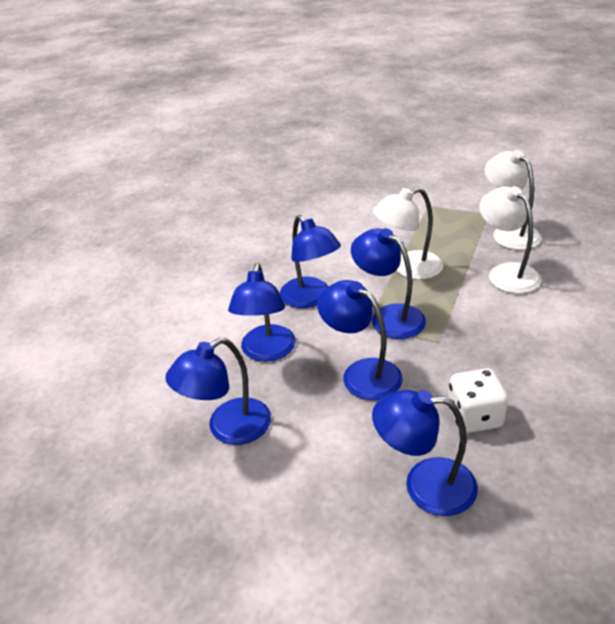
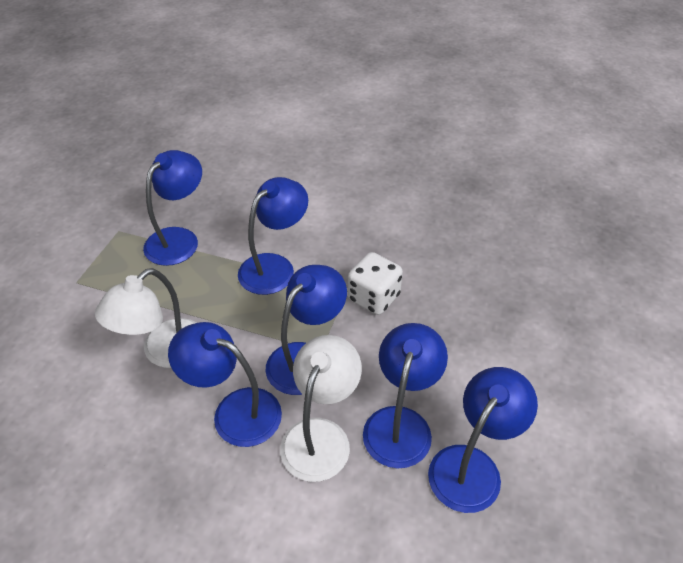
white lamp: 3 -> 2

